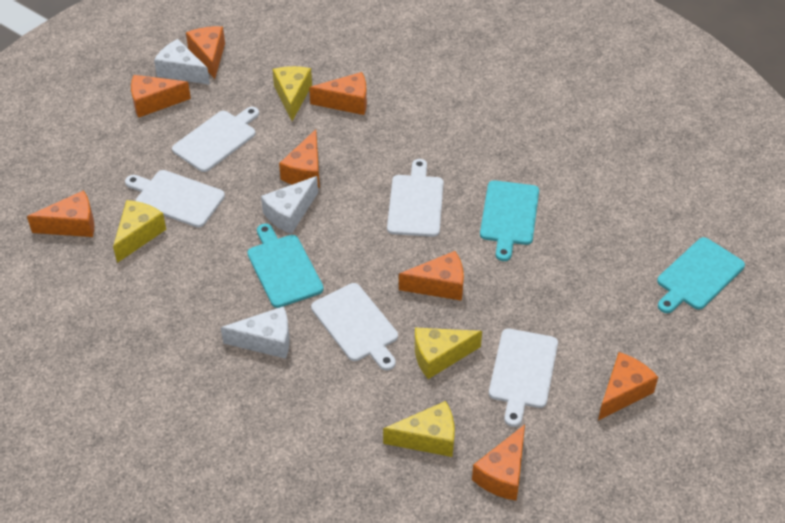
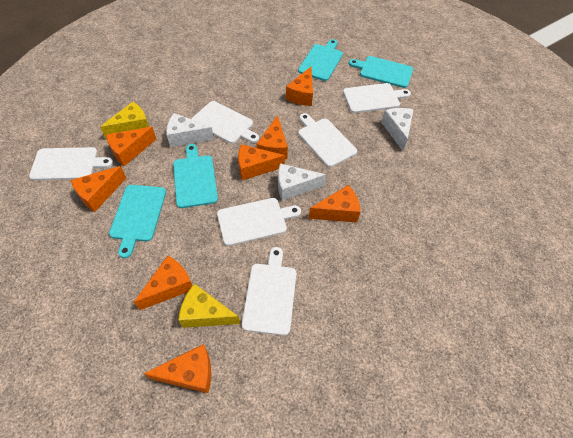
turquoise cutting board: 3 -> 4
white cutting board: 5 -> 6
yellow cheese: 4 -> 2

